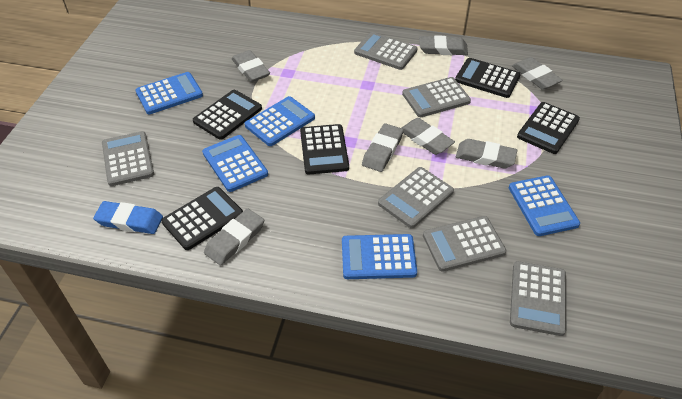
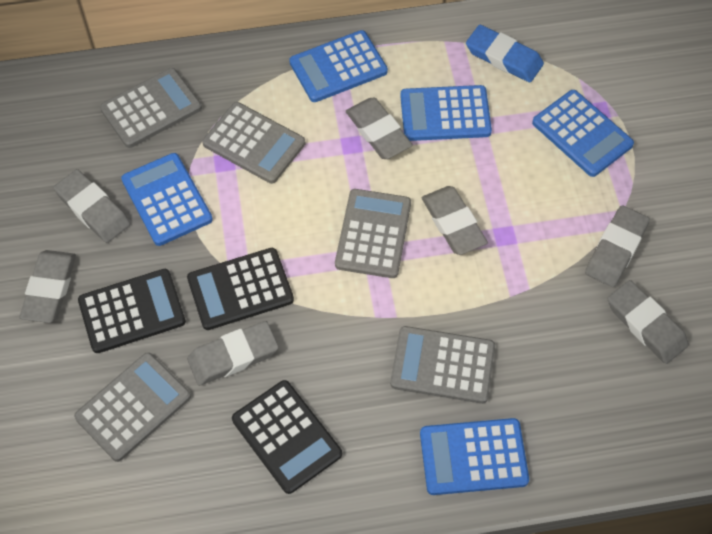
black calculator: 5 -> 3
grey calculator: 6 -> 5

